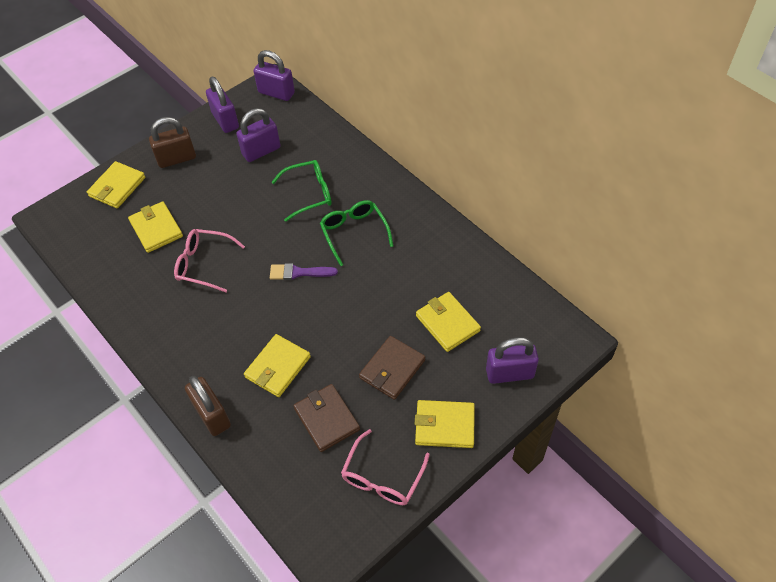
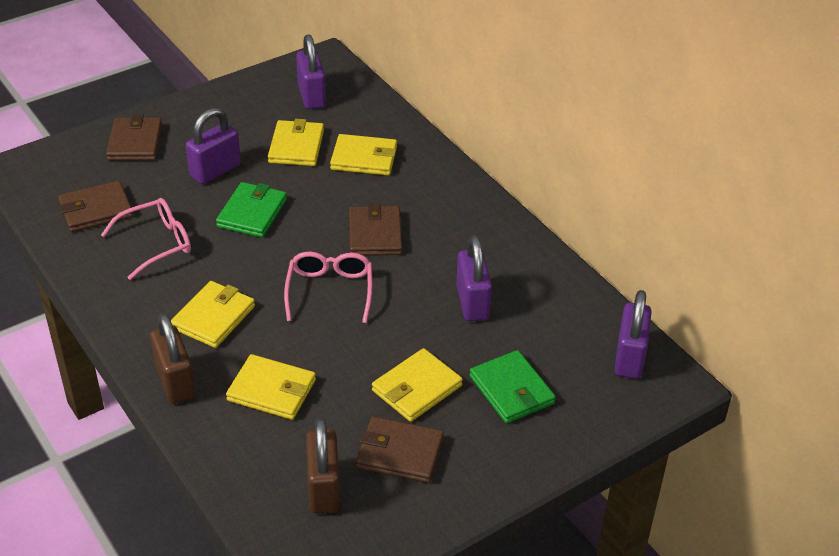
brown wallet: 2 -> 4
green glasses: 2 -> 0
green wallet: 0 -> 2
purple brush: 1 -> 0

